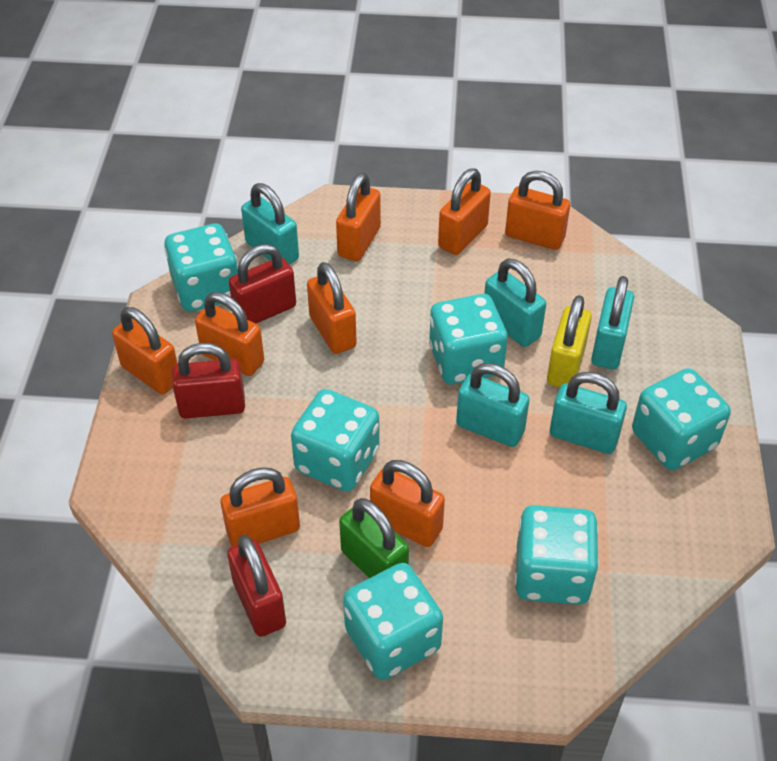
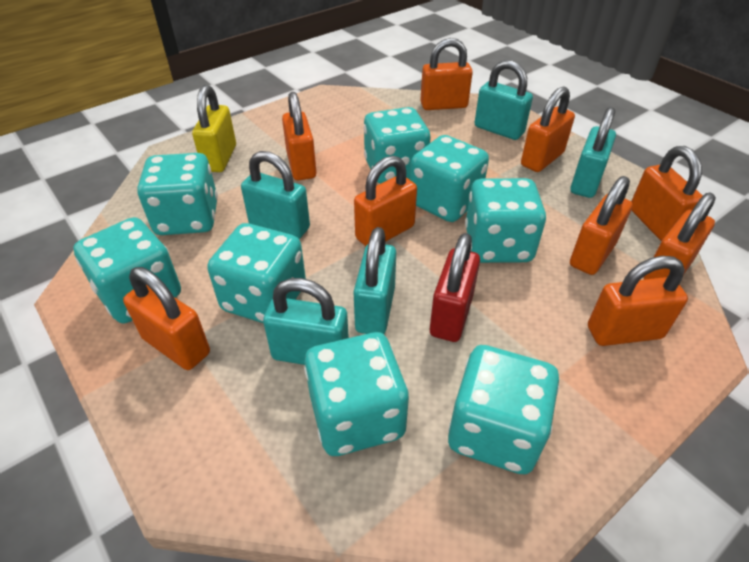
green padlock: 1 -> 0
orange padlock: 8 -> 9
red padlock: 3 -> 1
turquoise dice: 6 -> 8

